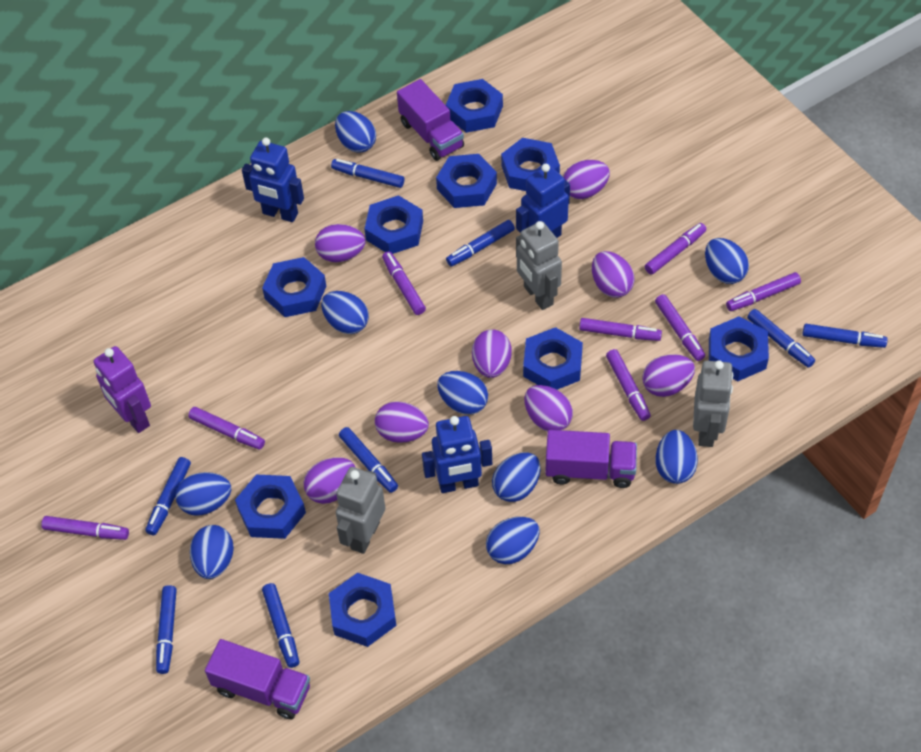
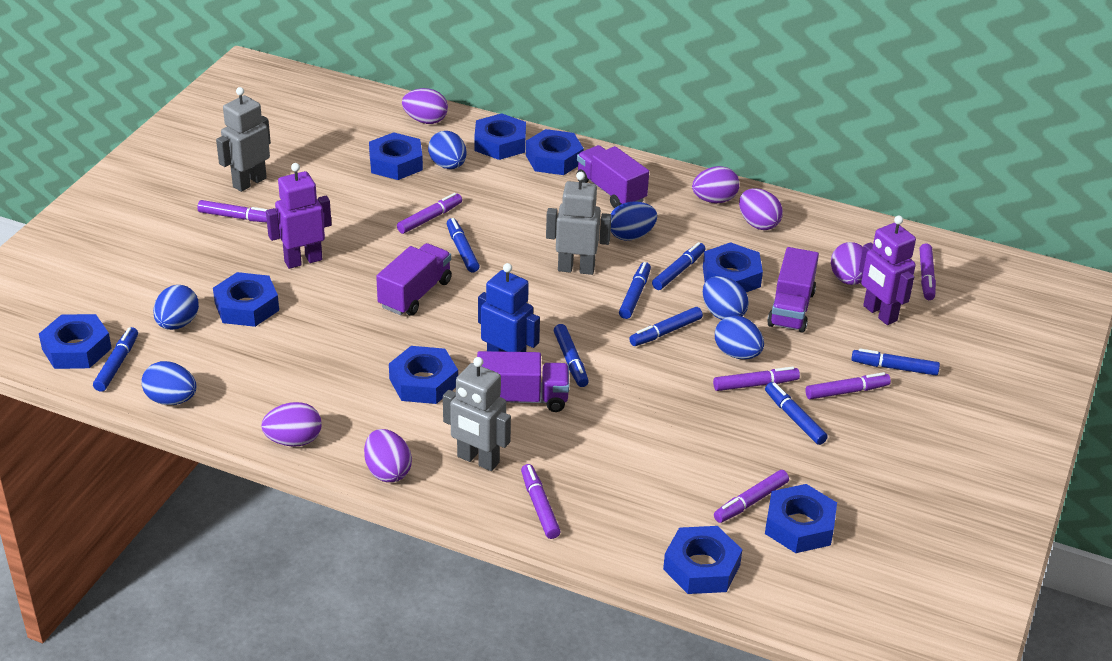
blue egg: 9 -> 6
blue robot: 3 -> 1
purple egg: 8 -> 6
purple marker: 8 -> 7
purple robot: 1 -> 2
purple truck: 3 -> 4

